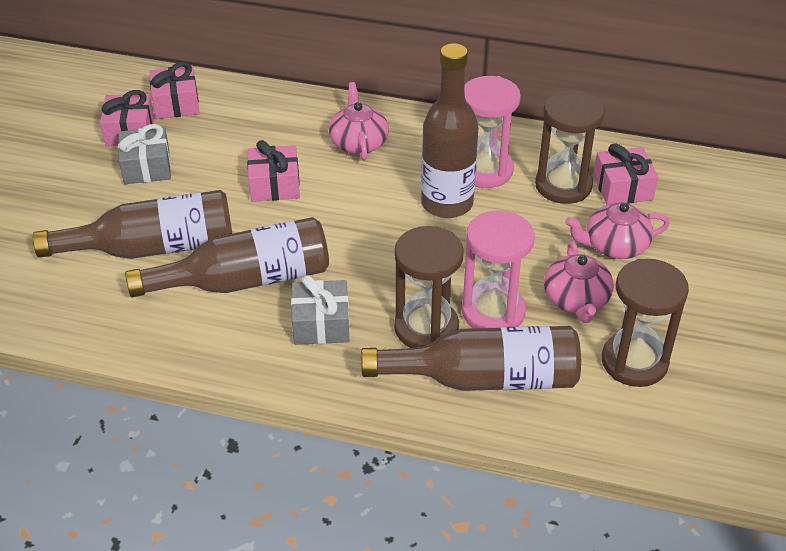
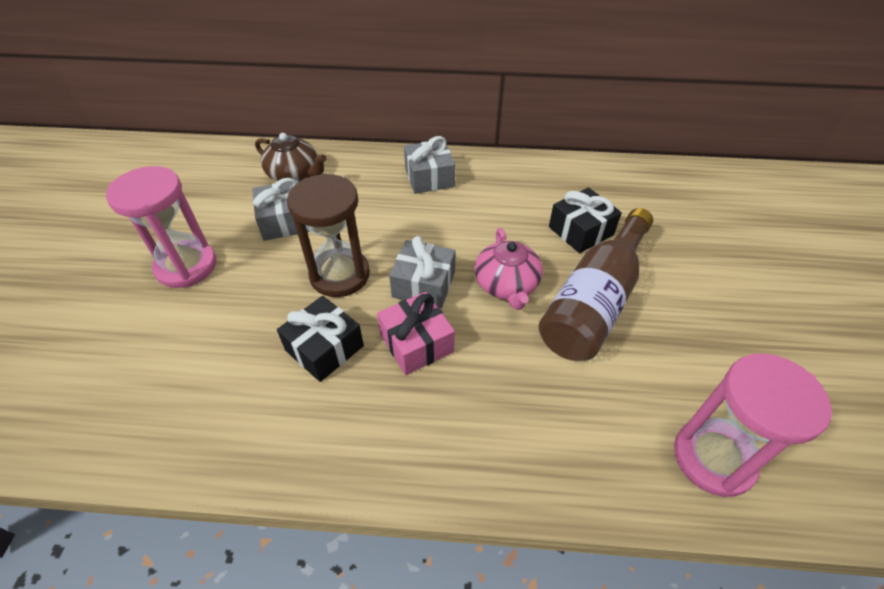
black gift: 0 -> 2
brown bottle: 4 -> 1
brown hourglass: 3 -> 1
brown teapot: 0 -> 1
grey gift: 2 -> 3
pink gift: 4 -> 1
pink teapot: 3 -> 1

